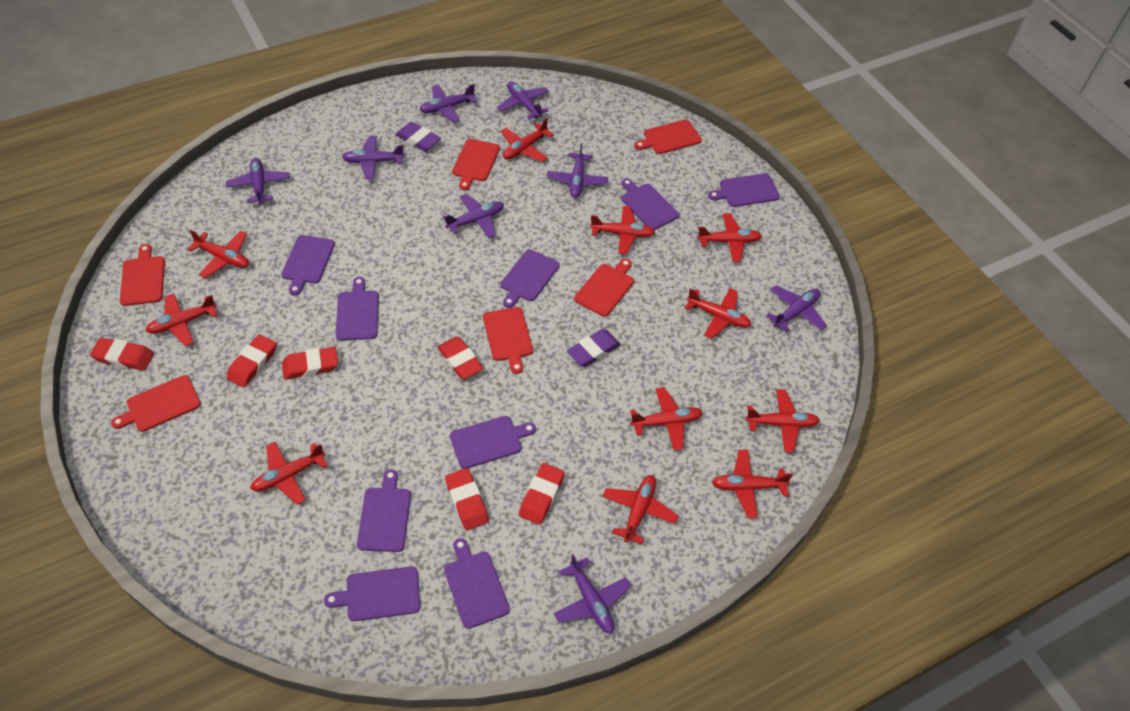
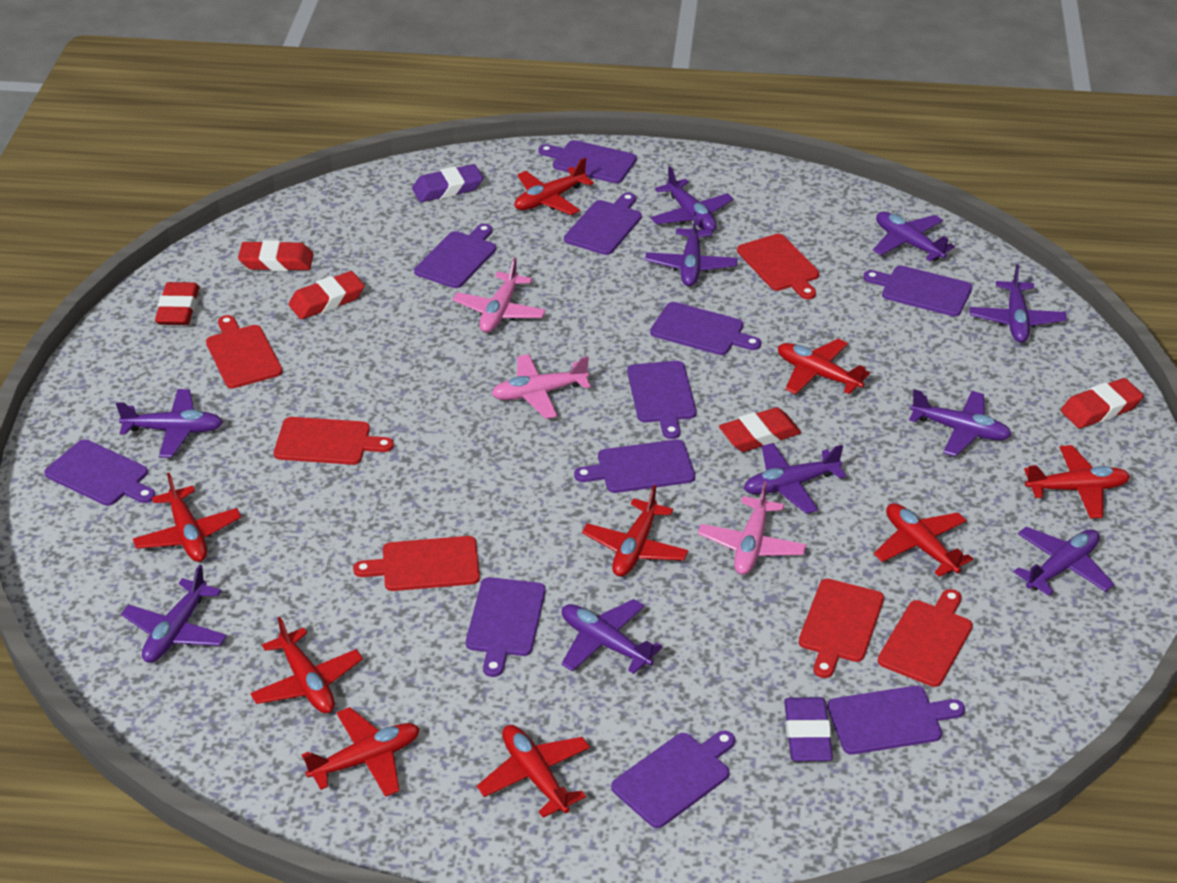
pink plane: 0 -> 3
purple cutting board: 9 -> 11
purple plane: 8 -> 10
red eraser: 6 -> 5
red plane: 11 -> 9

